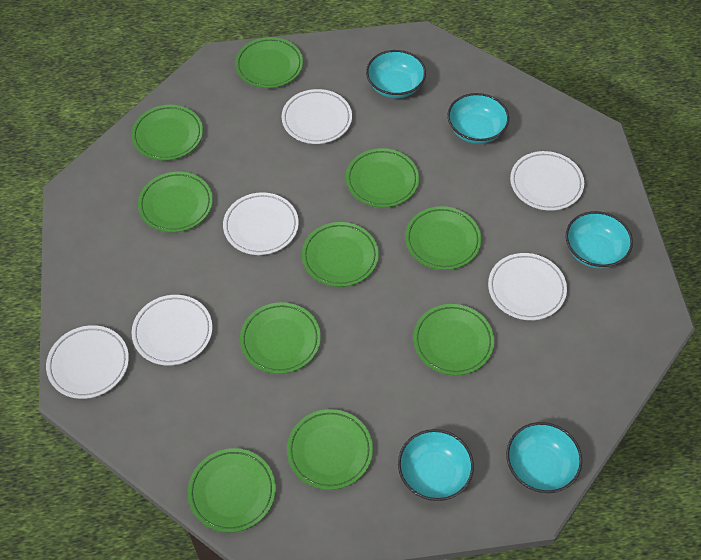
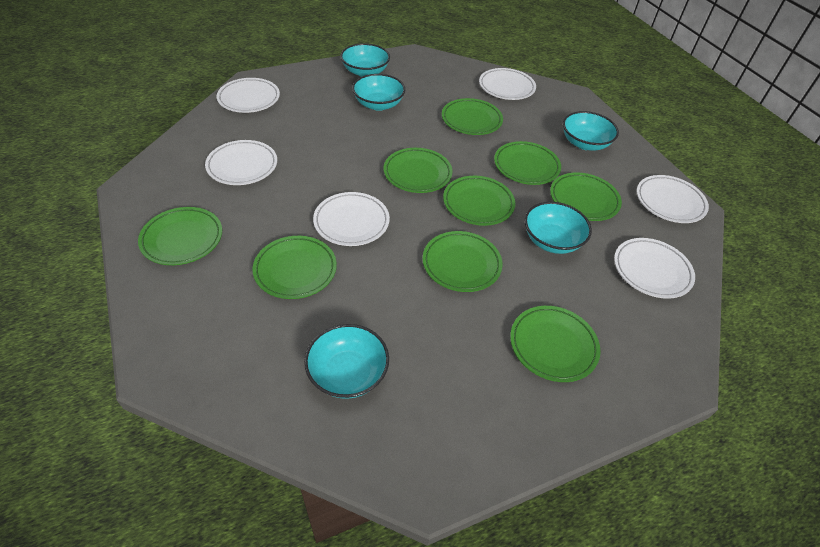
green plate: 10 -> 9

